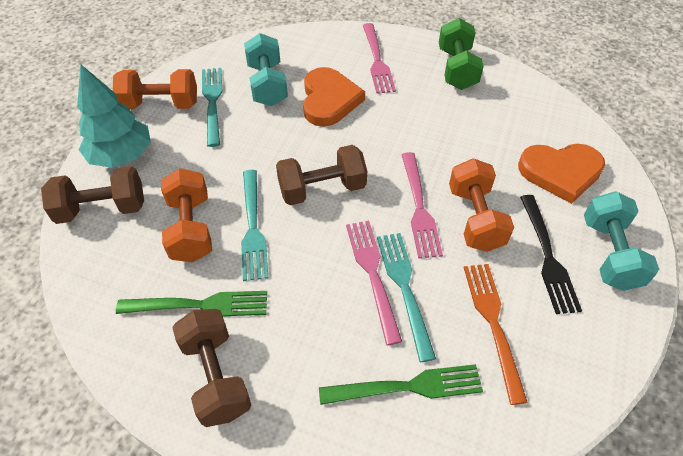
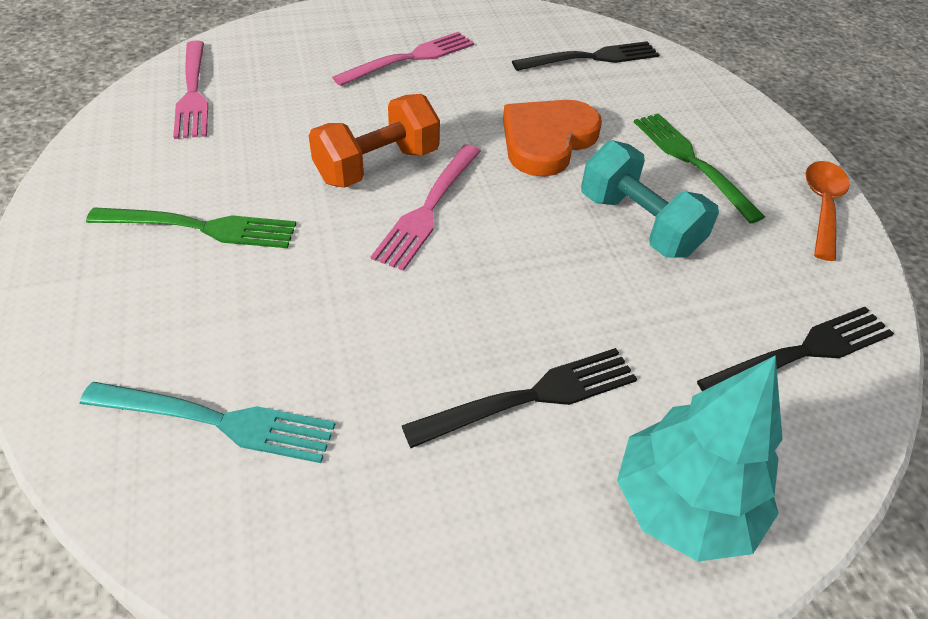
black fork: 1 -> 3
brown dumbbell: 3 -> 0
green dumbbell: 1 -> 0
orange dumbbell: 3 -> 1
orange fork: 1 -> 0
orange heart: 2 -> 1
orange spoon: 0 -> 1
turquoise dumbbell: 2 -> 1
turquoise fork: 3 -> 1

